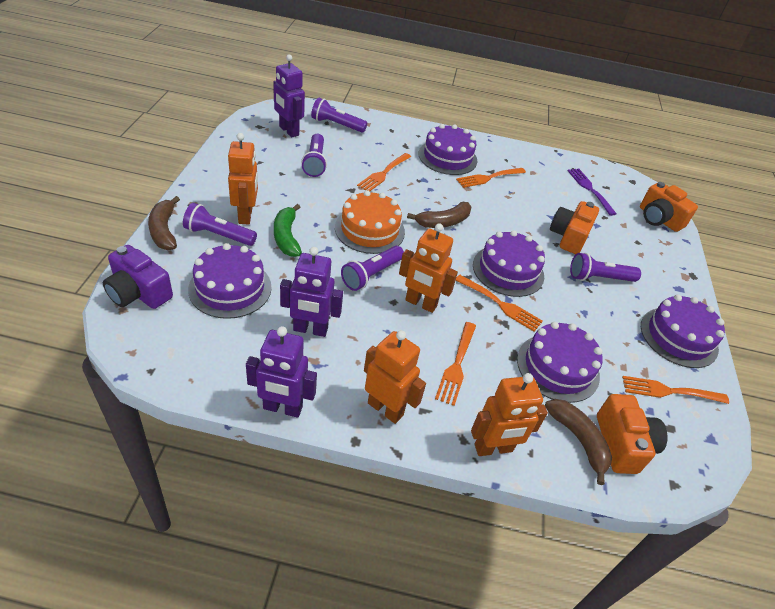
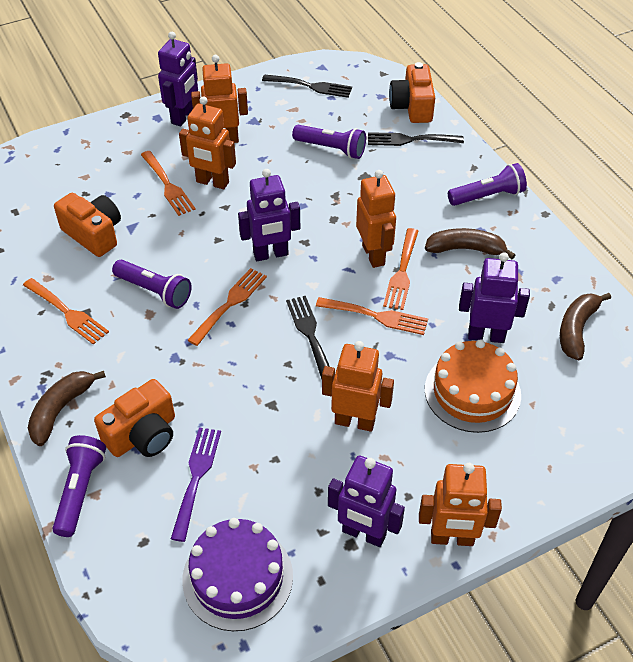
black fork: 0 -> 3
green banana: 1 -> 0
orange robot: 4 -> 5
purple cake: 5 -> 1
purple camera: 1 -> 0
purple flashlight: 5 -> 4
purple robot: 3 -> 4

